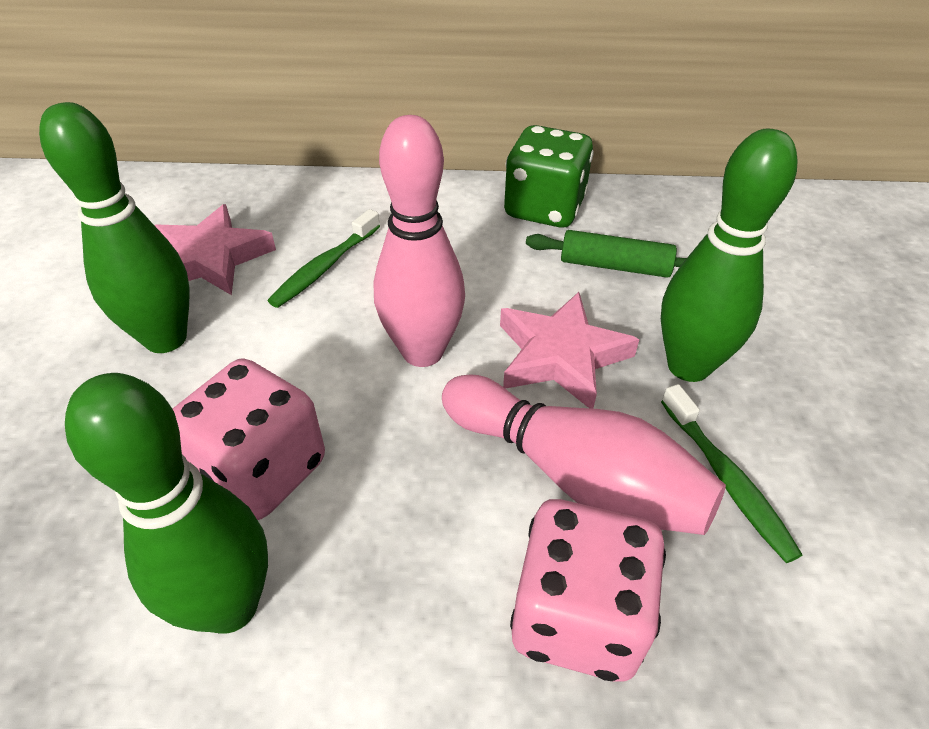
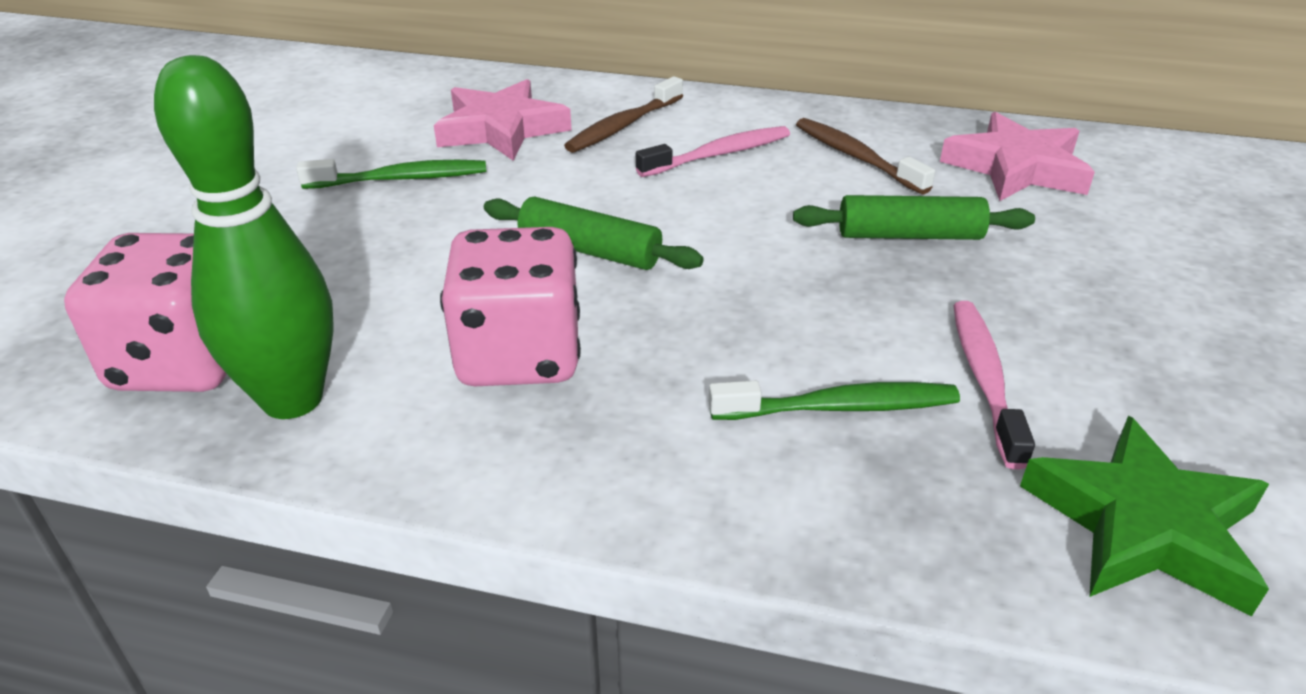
brown toothbrush: 0 -> 2
green bowling pin: 3 -> 1
green dice: 1 -> 0
green rolling pin: 1 -> 2
green star: 0 -> 1
pink bowling pin: 2 -> 0
pink toothbrush: 0 -> 2

